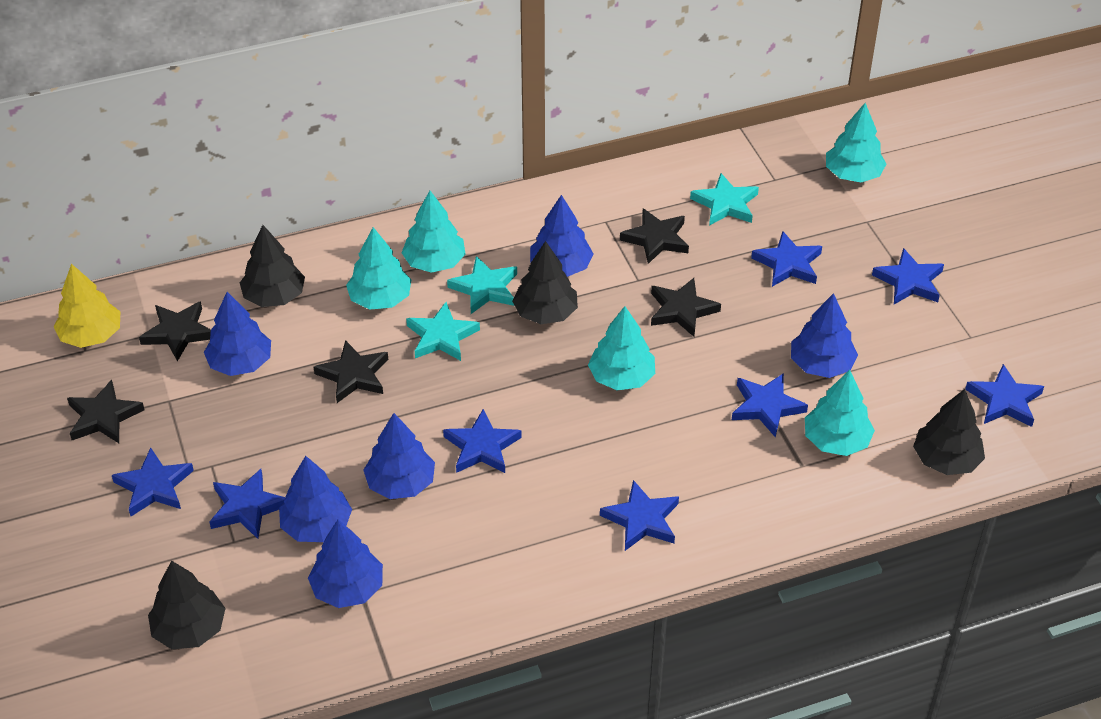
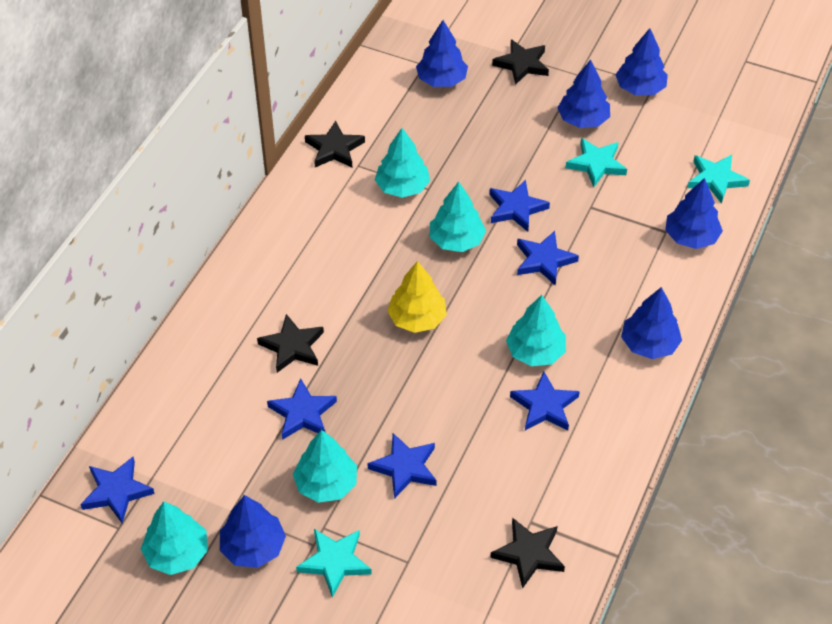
black star: 5 -> 4
black tree: 4 -> 0
blue star: 8 -> 6

